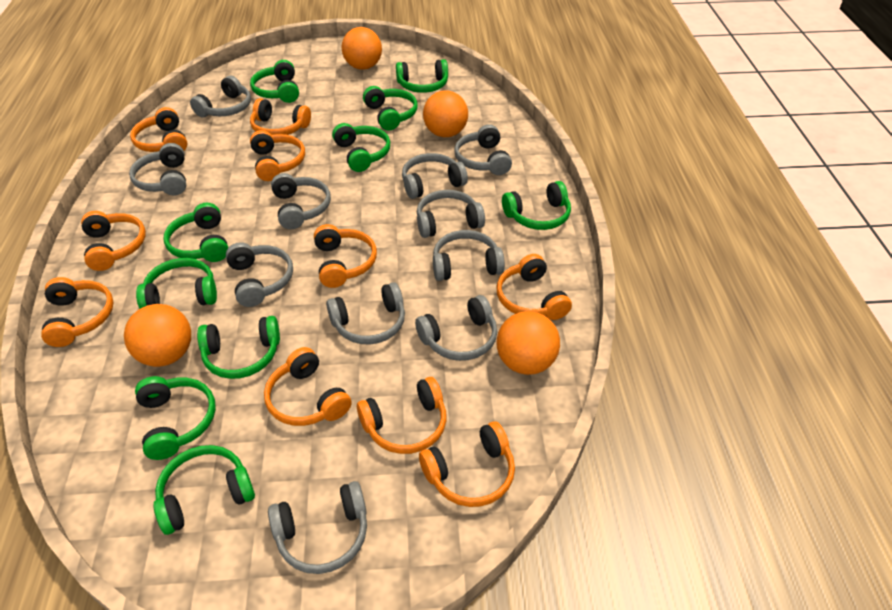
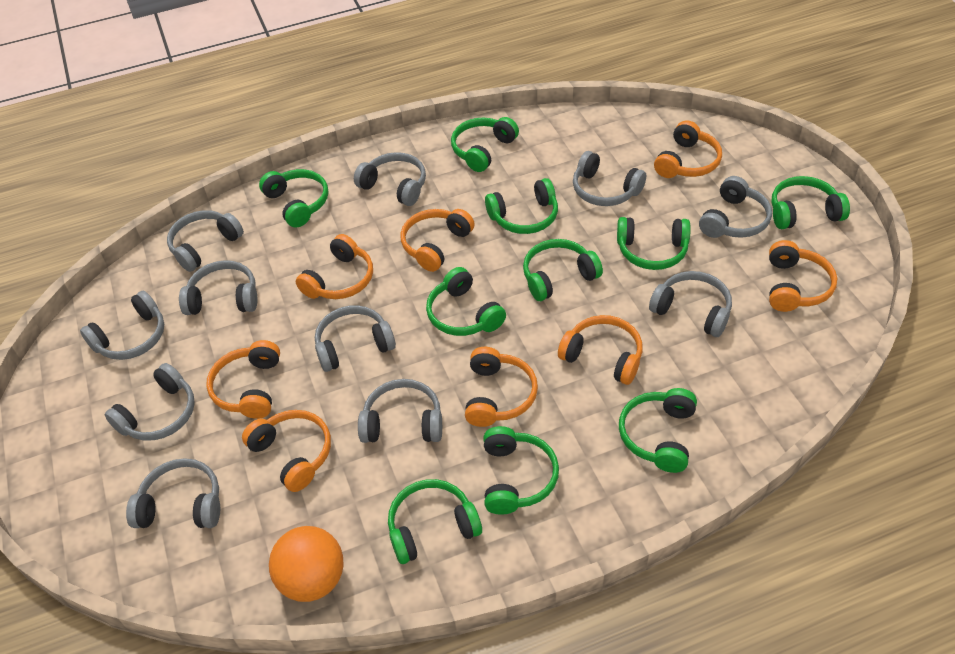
orange ball: 4 -> 1
orange headphones: 10 -> 8

